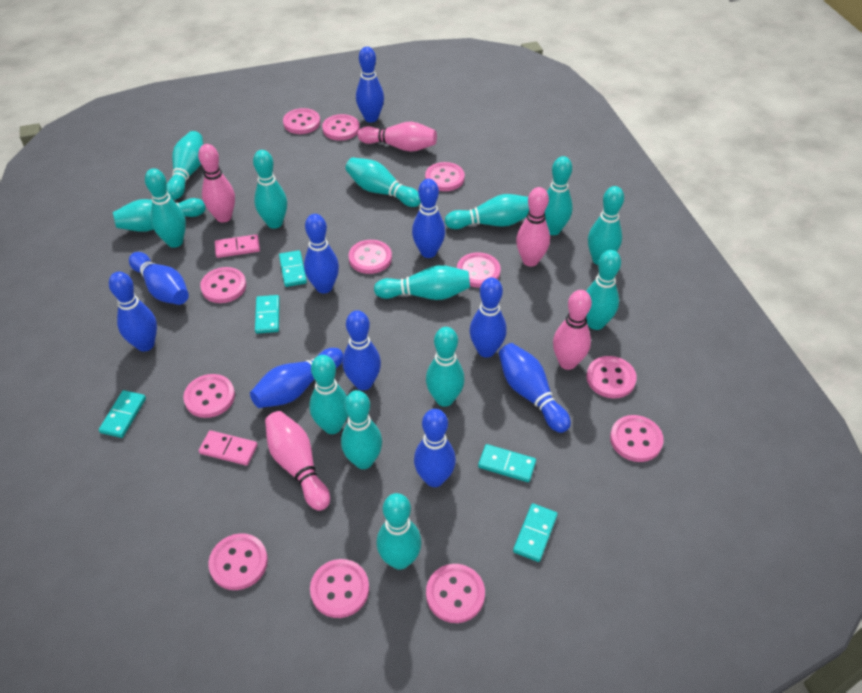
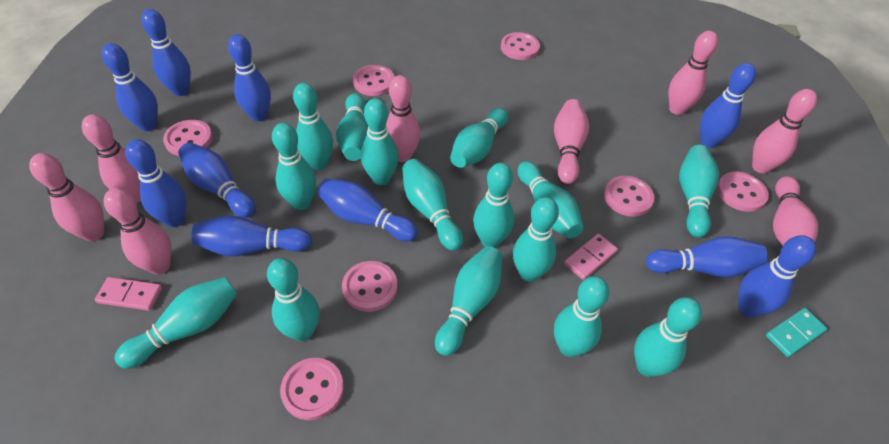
pink bowling pin: 5 -> 8
pink button: 12 -> 7
turquoise bowling pin: 14 -> 15
turquoise domino: 5 -> 1

